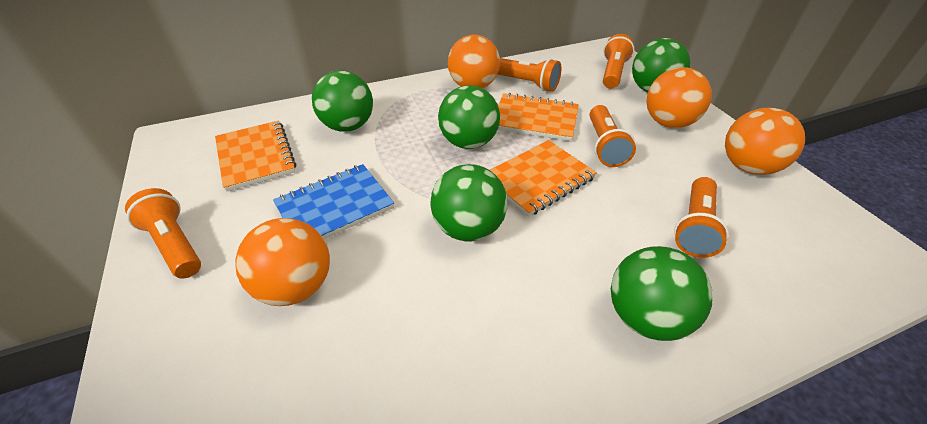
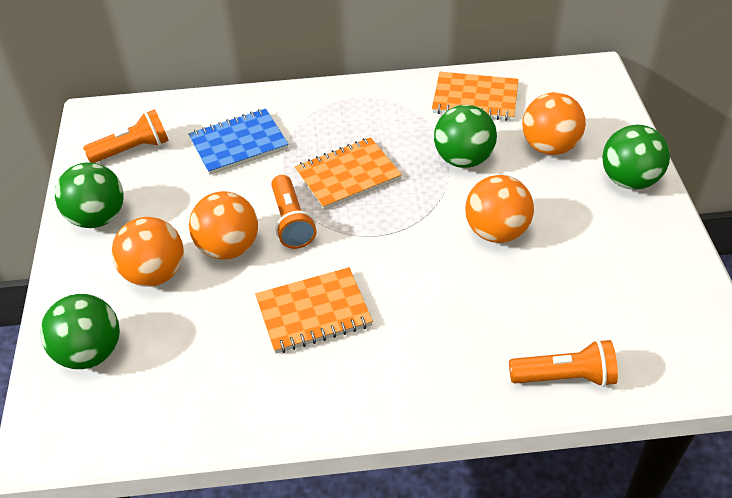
green ball: 5 -> 4
orange flashlight: 5 -> 3

